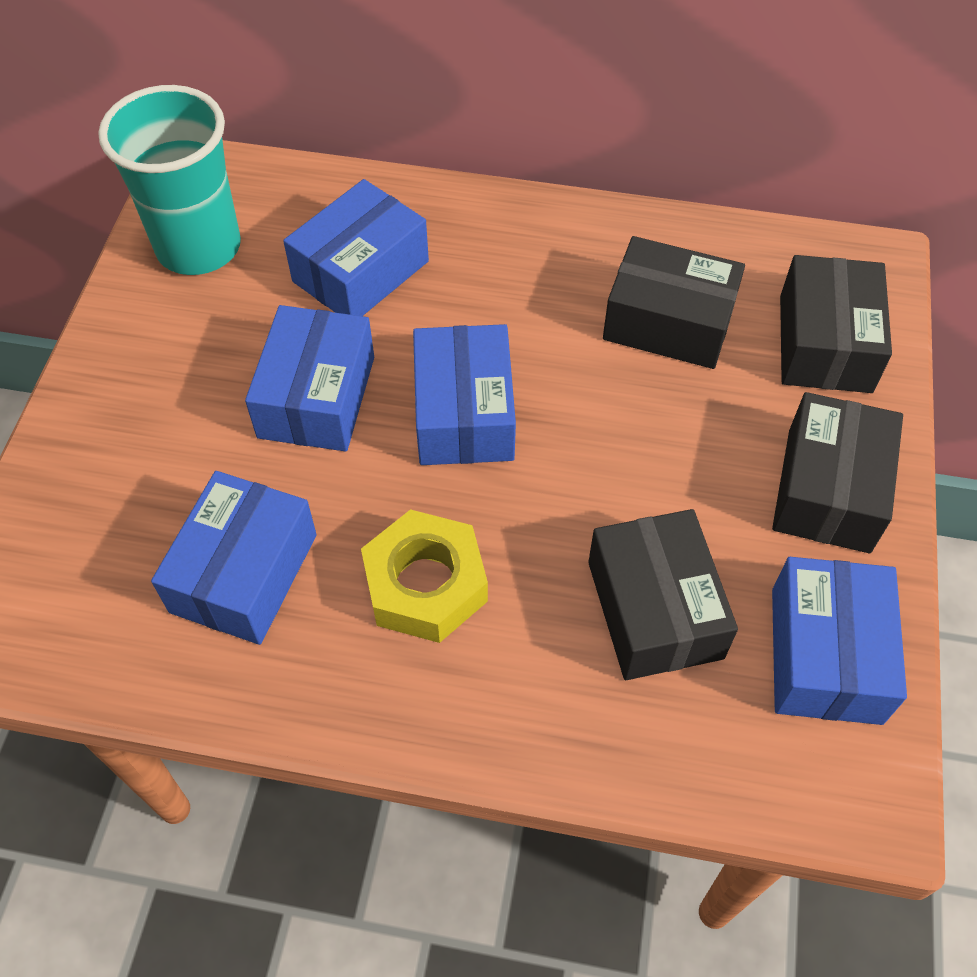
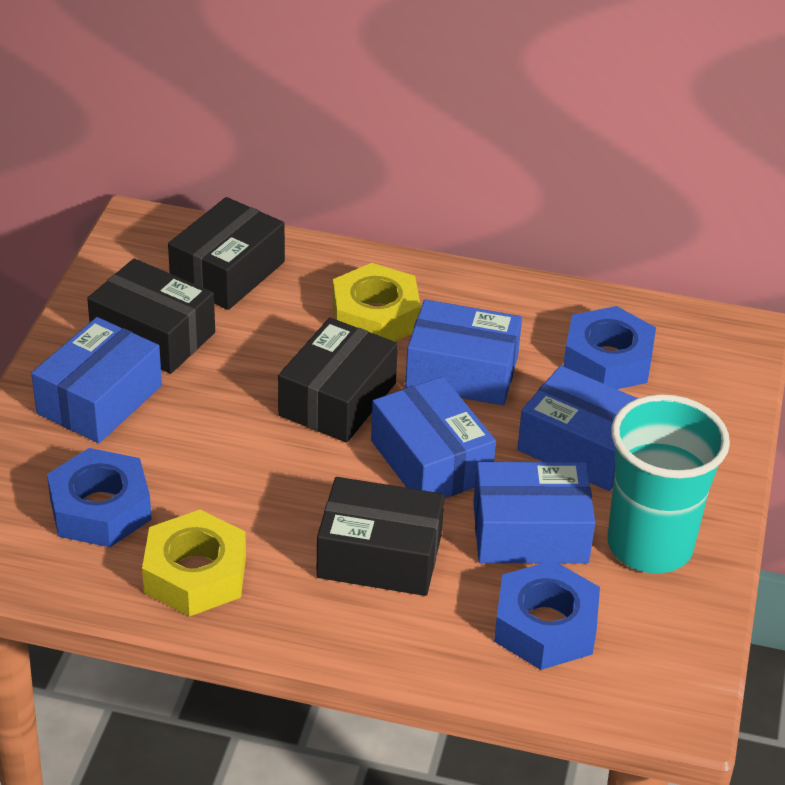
blue nut: 0 -> 3
yellow nut: 1 -> 2

